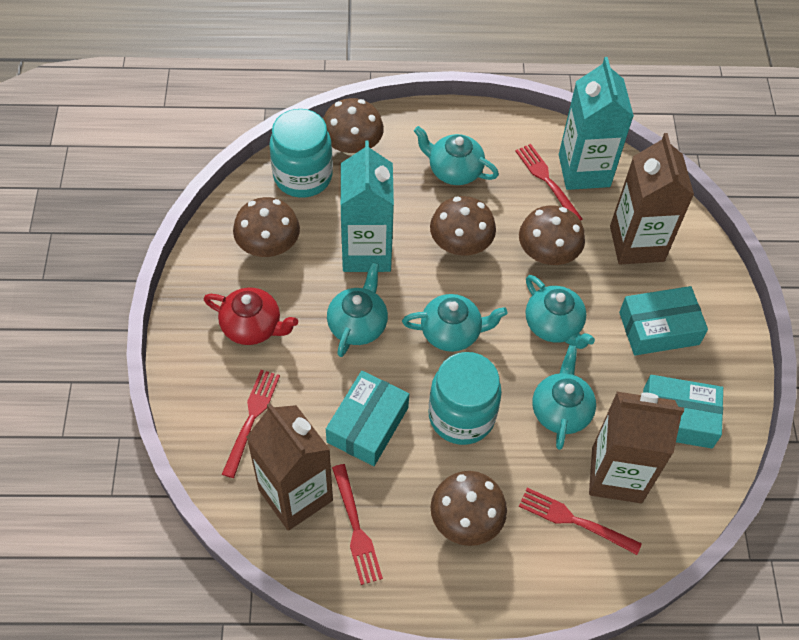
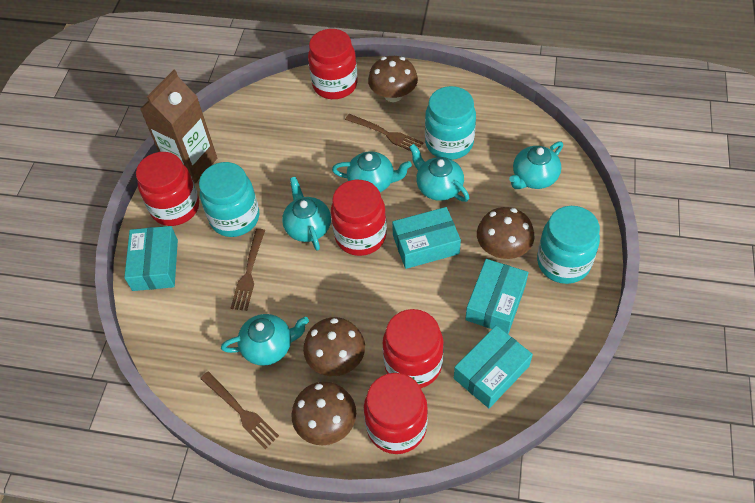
brown carton: 3 -> 1
brown fork: 0 -> 3
brown mushroom: 5 -> 4
red fork: 4 -> 0
red jar: 0 -> 5
red teapot: 1 -> 0
turquoise box: 3 -> 4
turquoise carton: 2 -> 0
turquoise jar: 2 -> 3

